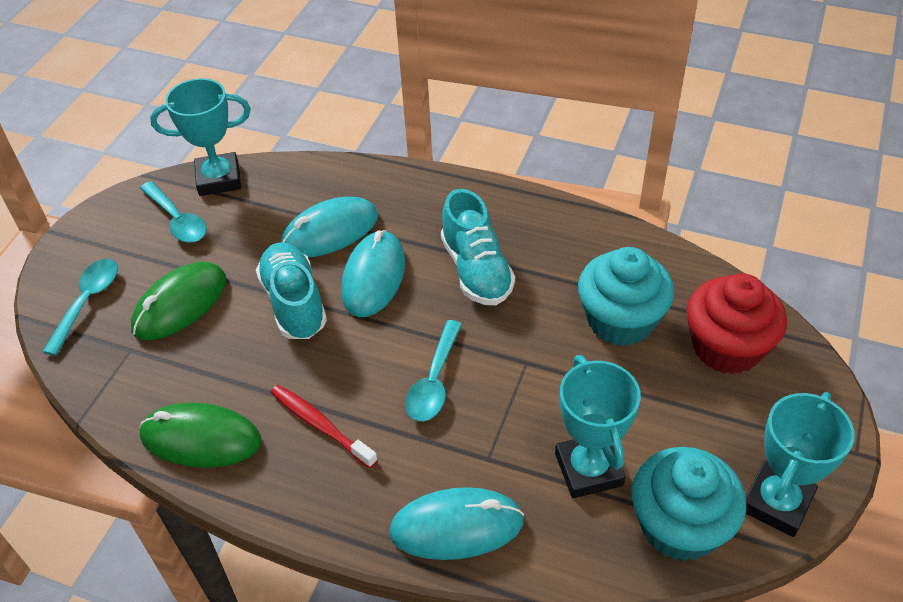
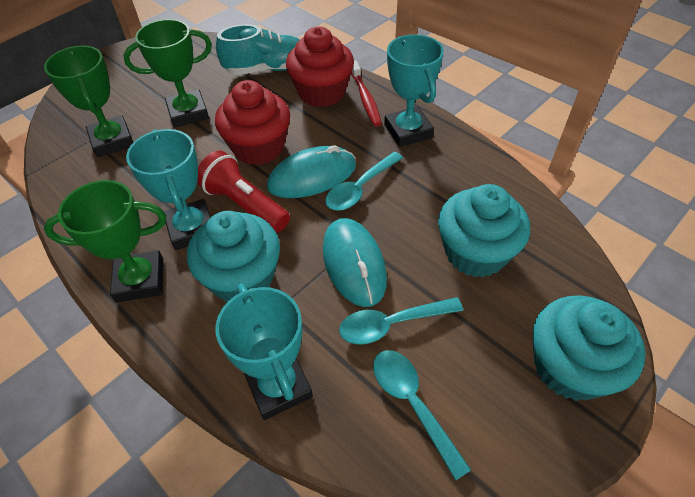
green mouse: 2 -> 0
green trophy: 0 -> 3
red cupcake: 1 -> 2
red flashlight: 0 -> 1
turquoise cupcake: 2 -> 3
turquoise mouse: 3 -> 2
turquoise shoe: 2 -> 1

